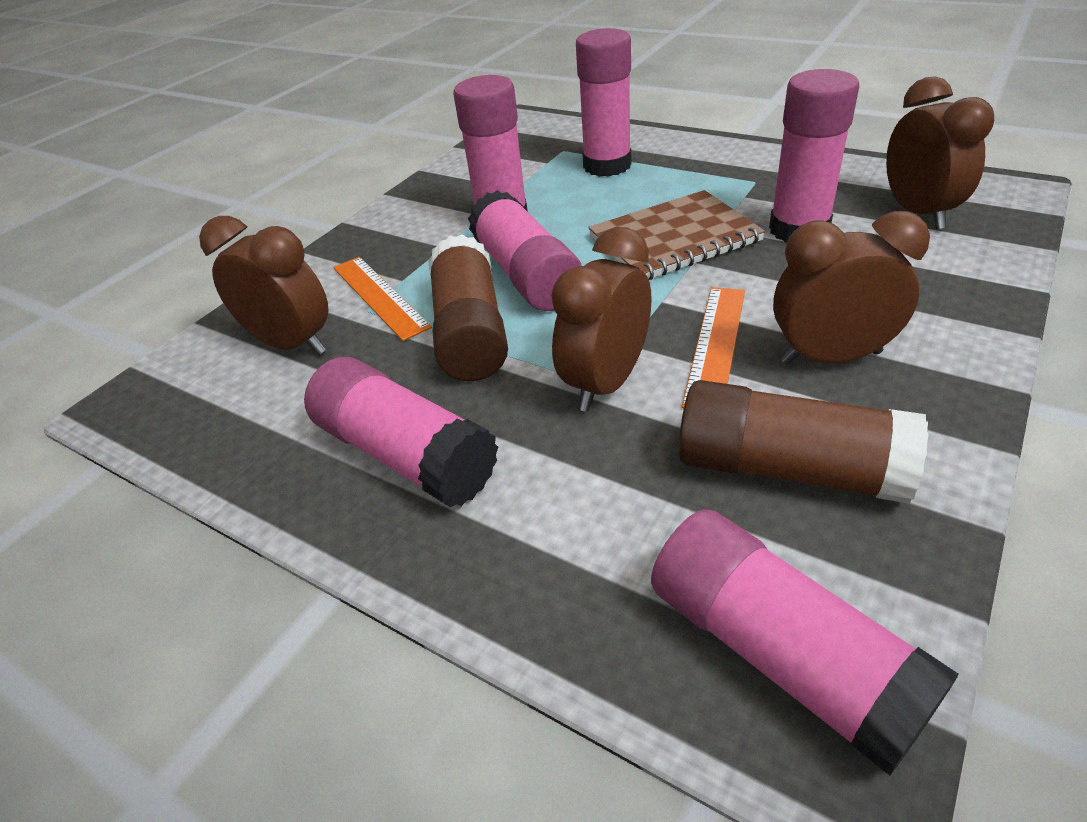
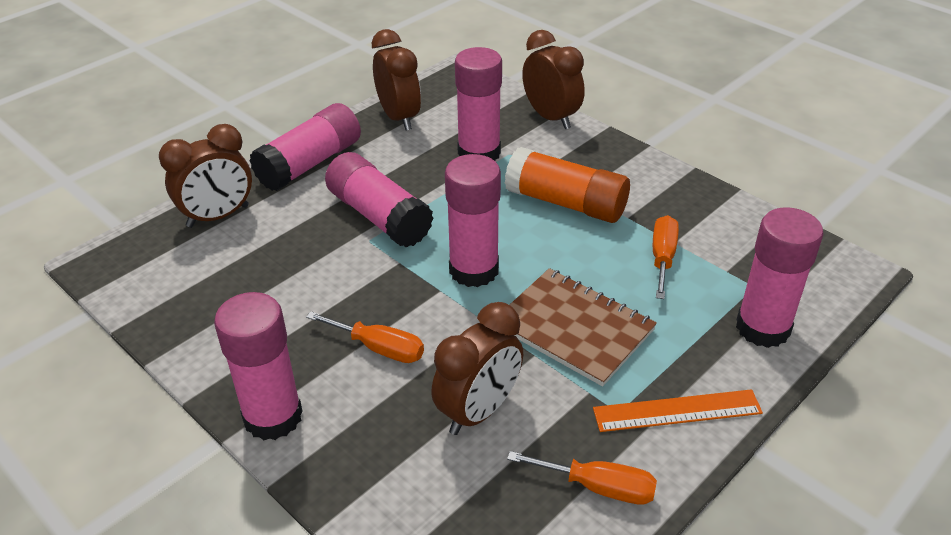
brown glue stick: 2 -> 0
orange glue stick: 0 -> 1
orange ruler: 2 -> 1
orange screwdriver: 0 -> 3

